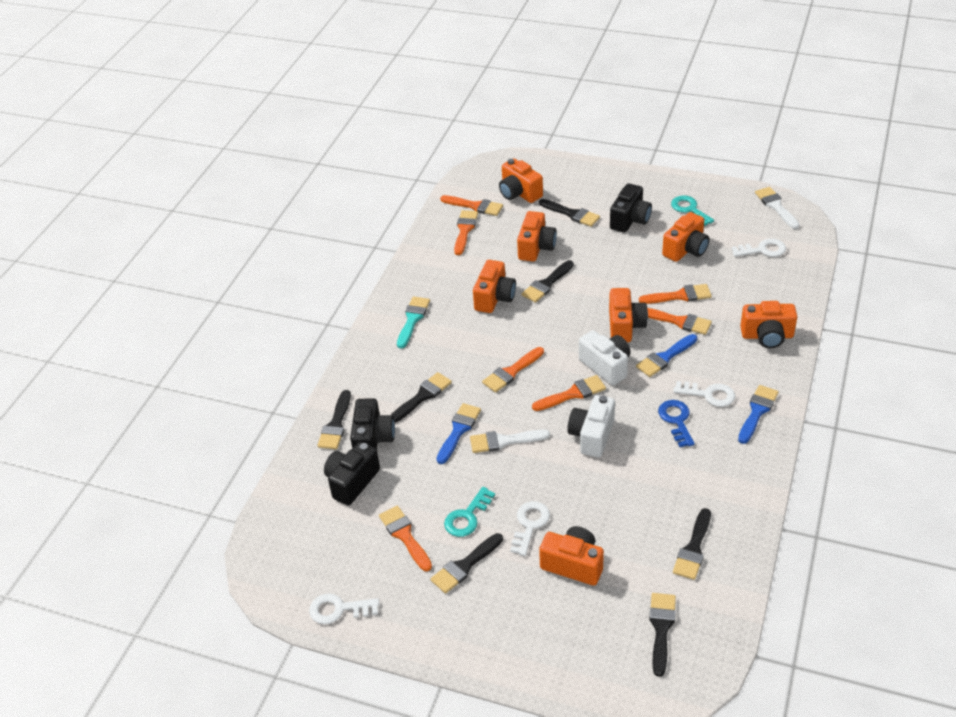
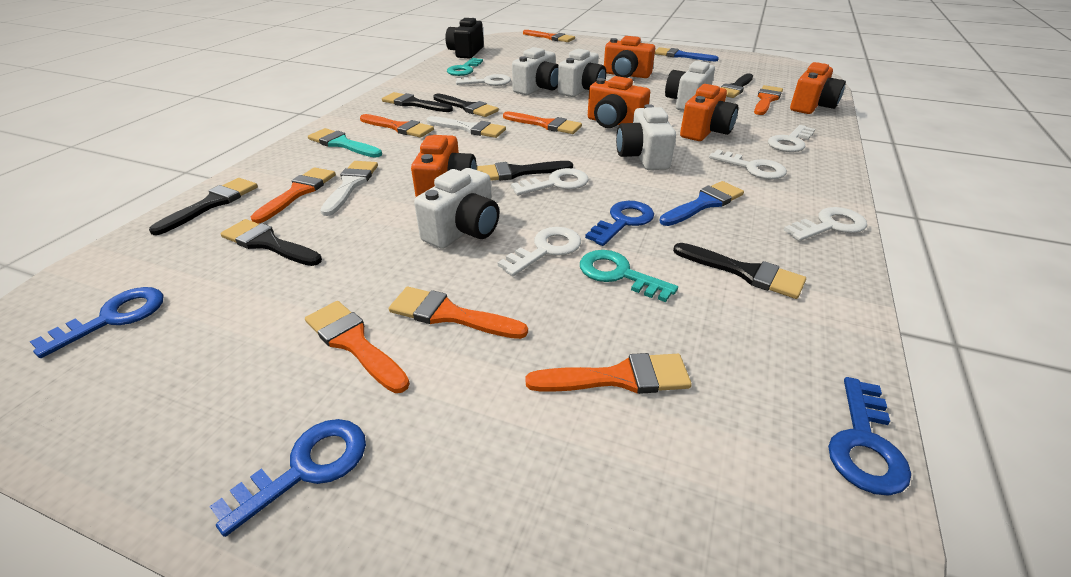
black camera: 3 -> 1
blue brush: 3 -> 2
blue key: 1 -> 4
orange brush: 7 -> 8
orange camera: 7 -> 5
white camera: 2 -> 5
white key: 4 -> 6

